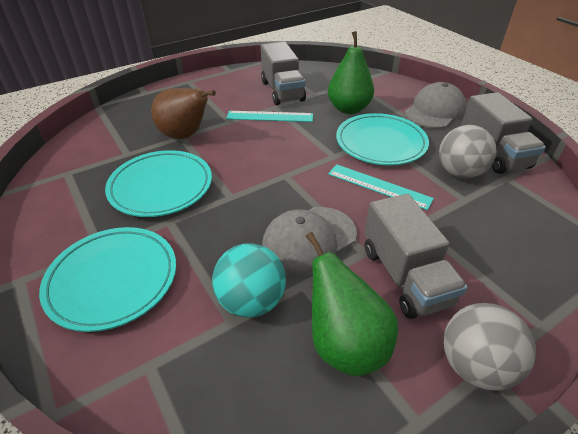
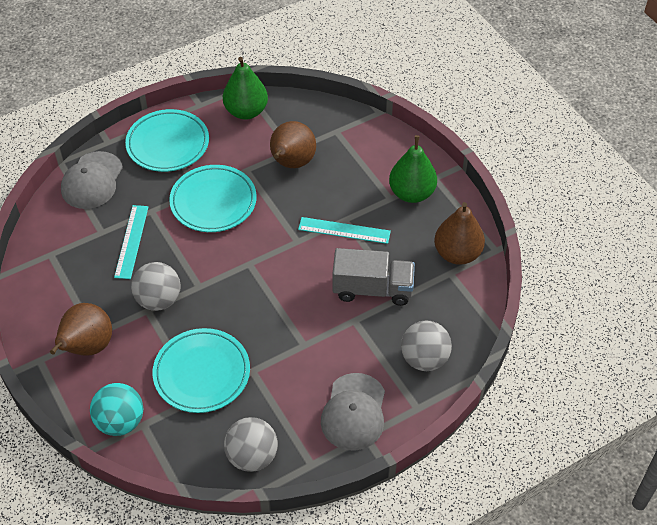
brown pear: 1 -> 3
grey ball: 2 -> 3
grey truck: 3 -> 1

